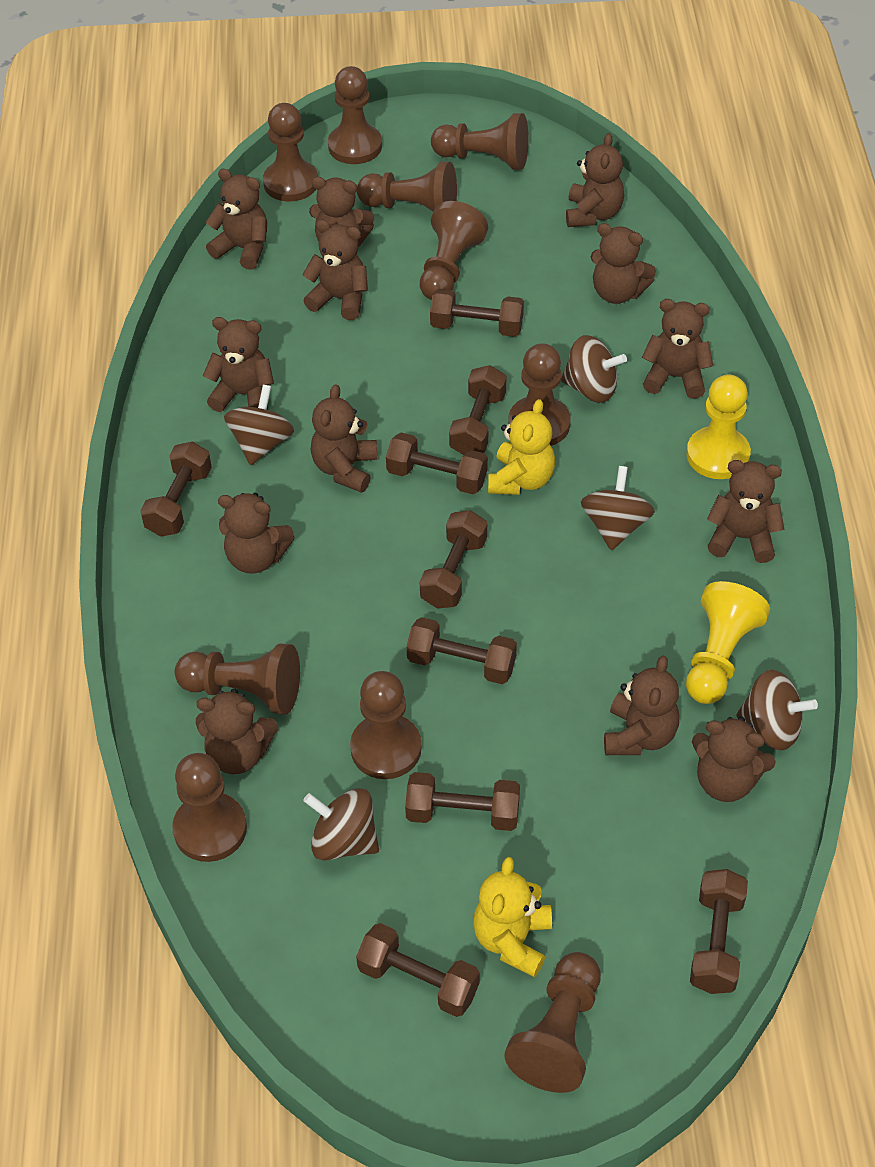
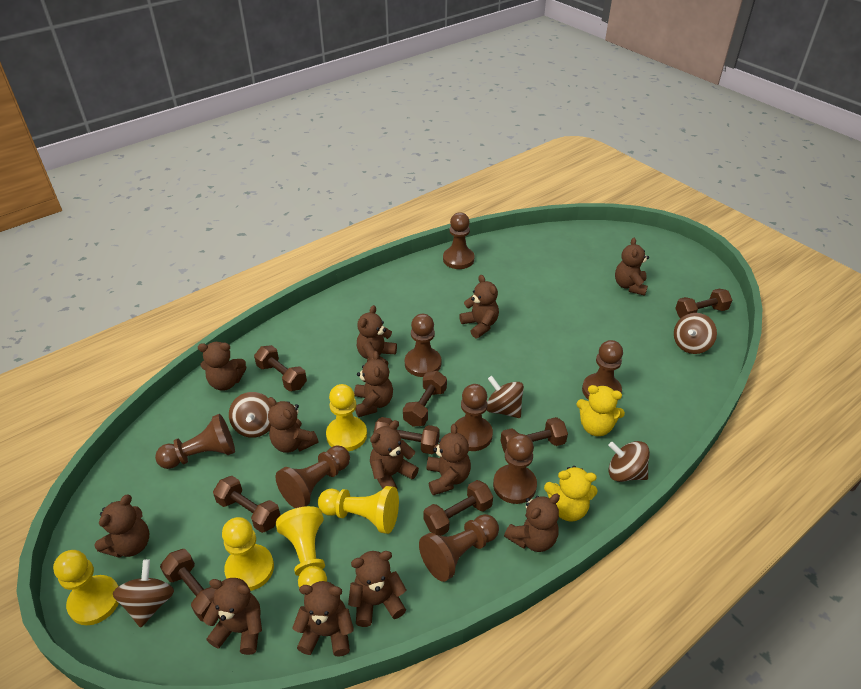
brown dumbbell: 9 -> 8
brown pawn: 10 -> 8
yellow pawn: 2 -> 5

